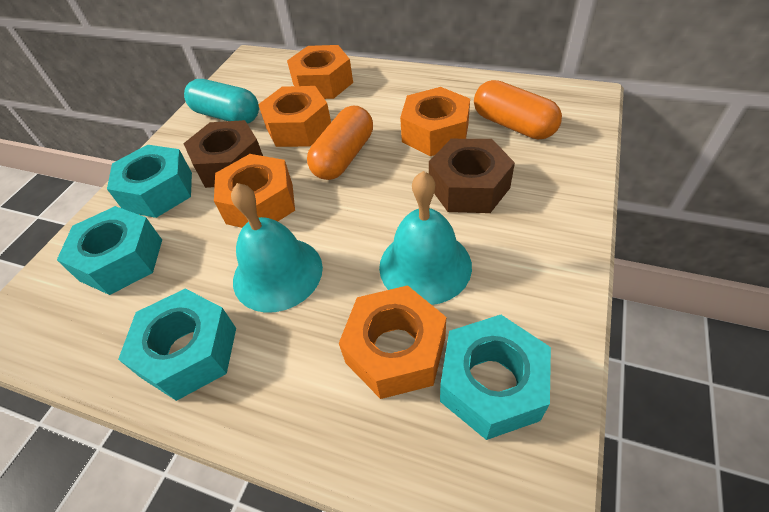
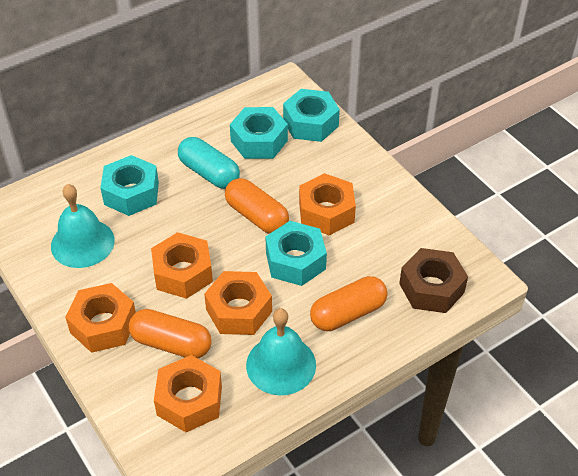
brown nut: 2 -> 1
orange capsule: 2 -> 3

